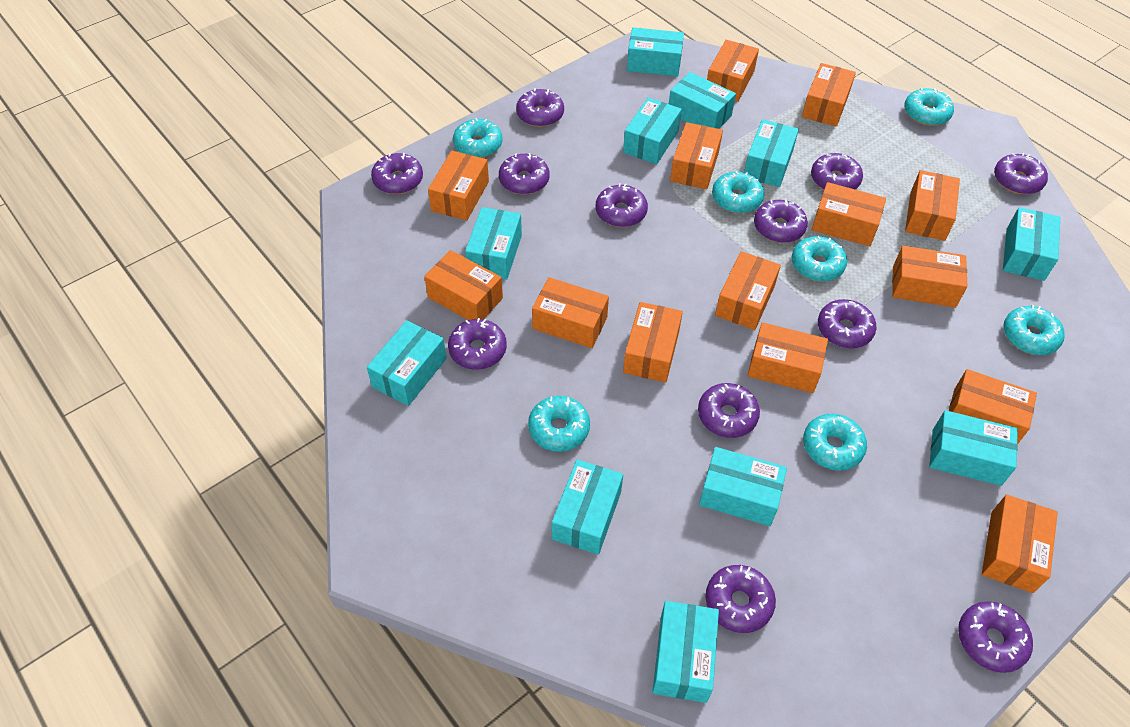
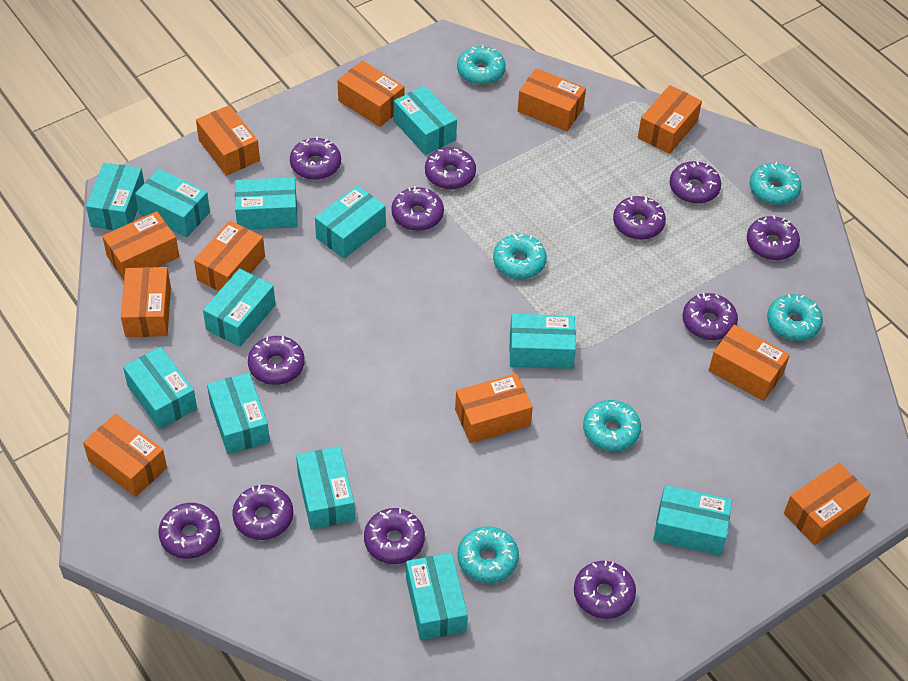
orange box: 14 -> 11
turquoise box: 11 -> 12
turquoise donut: 7 -> 6

